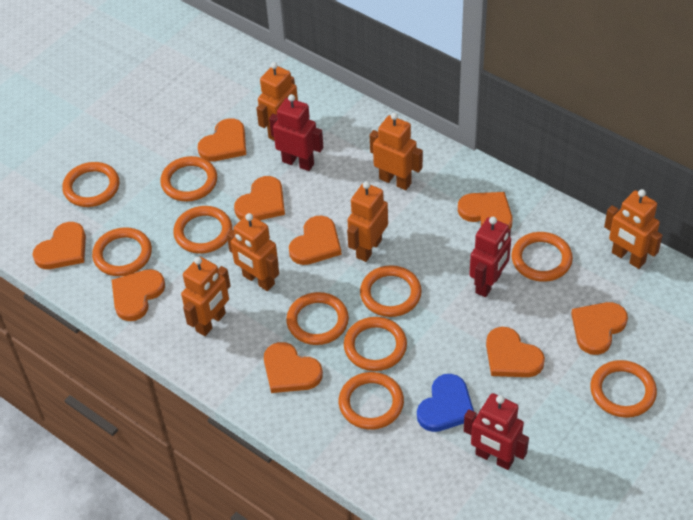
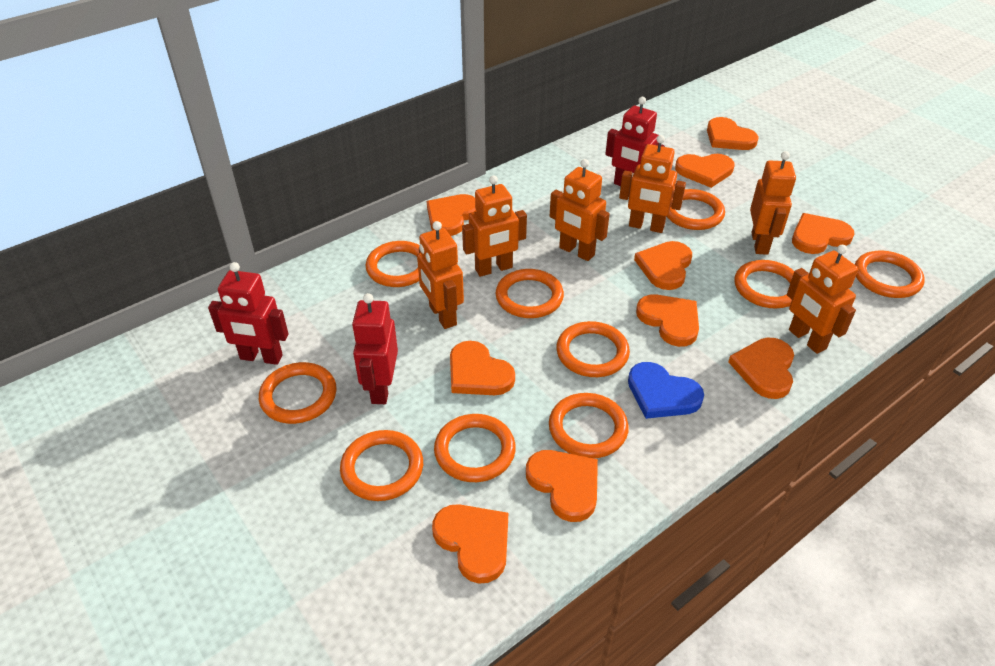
orange heart: 9 -> 10

